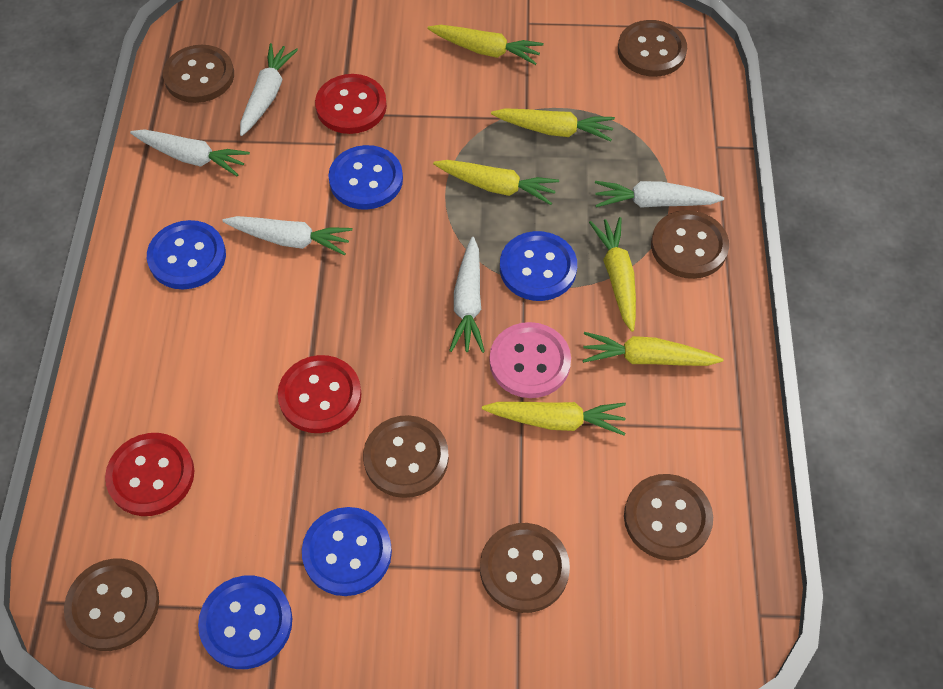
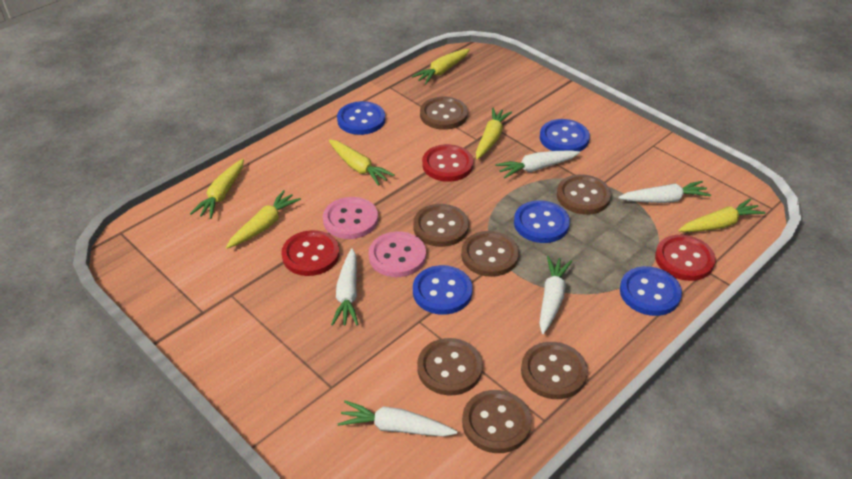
pink button: 1 -> 2

